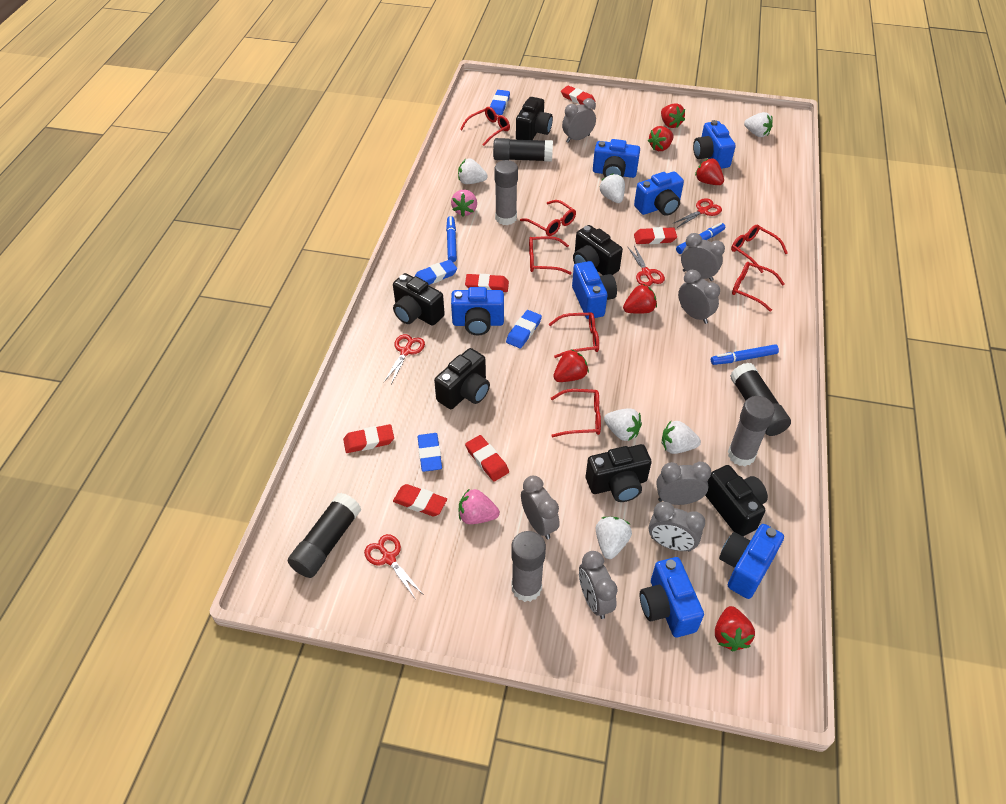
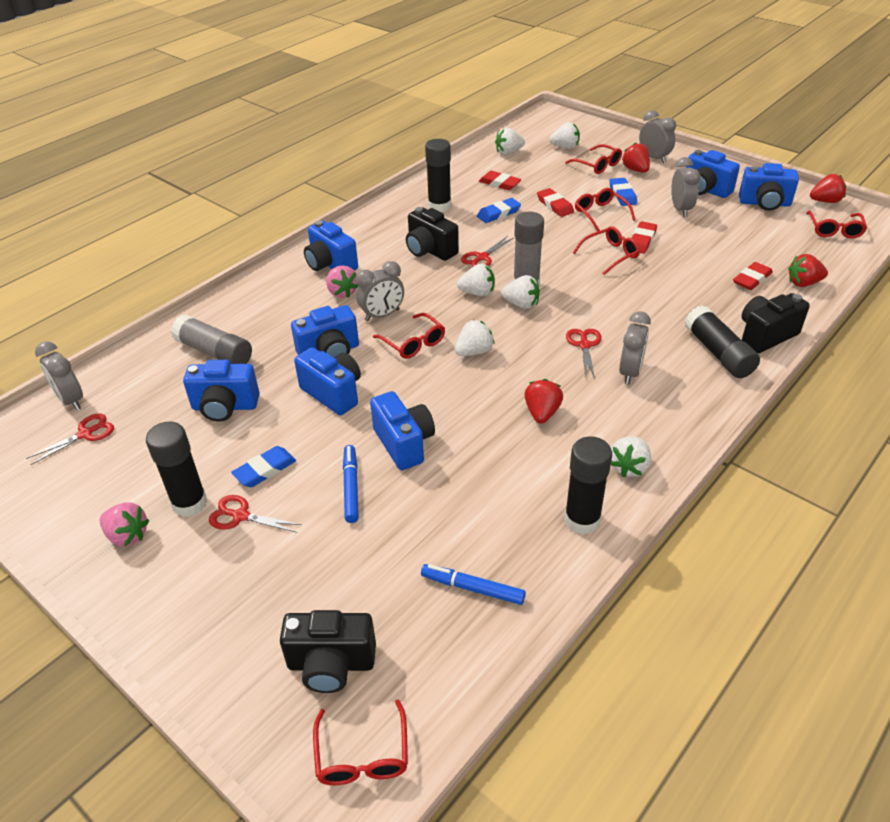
black camera: 6 -> 3
black glue stick: 3 -> 4
blue eraser: 4 -> 3
blue marker: 3 -> 2
grey clock: 7 -> 5
grey glue stick: 3 -> 2
red eraser: 6 -> 4
red glasses: 7 -> 6
red strawberry: 6 -> 4

